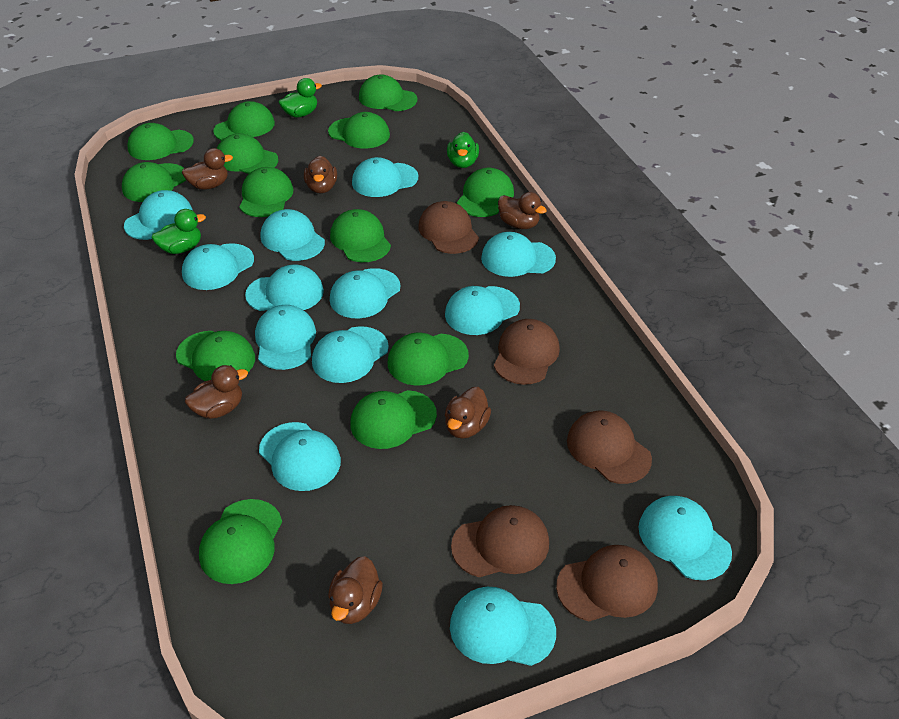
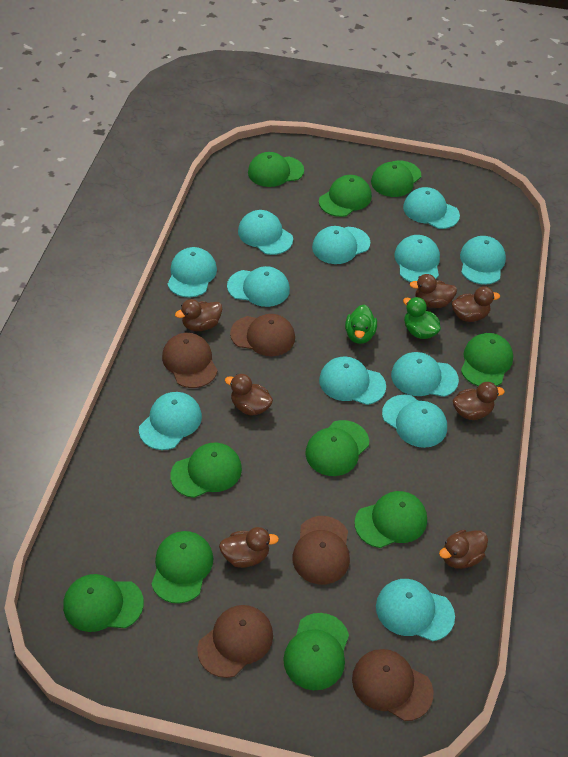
brown duck: 6 -> 7
green cap: 13 -> 10
green duck: 3 -> 2
turquoise cap: 13 -> 12

